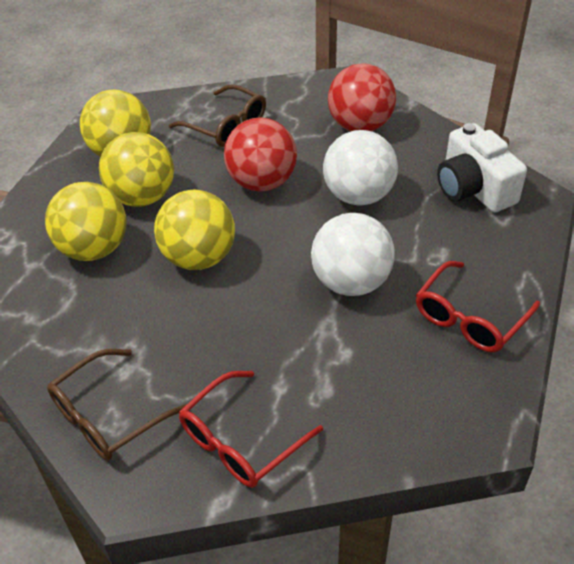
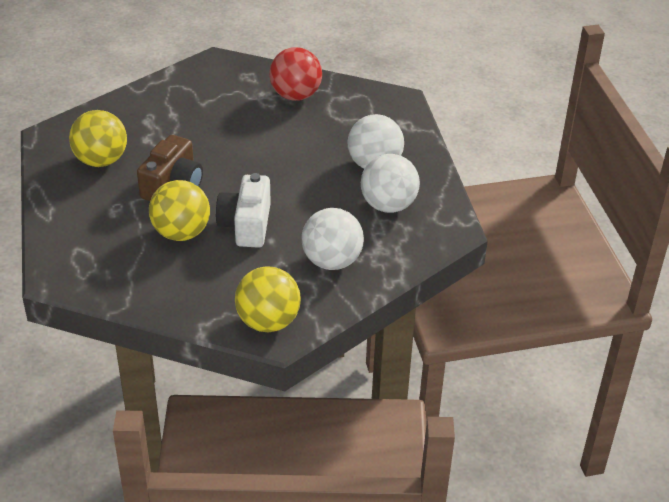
brown camera: 0 -> 1
brown glasses: 2 -> 0
red ball: 2 -> 1
red glasses: 2 -> 0
white ball: 2 -> 3
yellow ball: 4 -> 3

